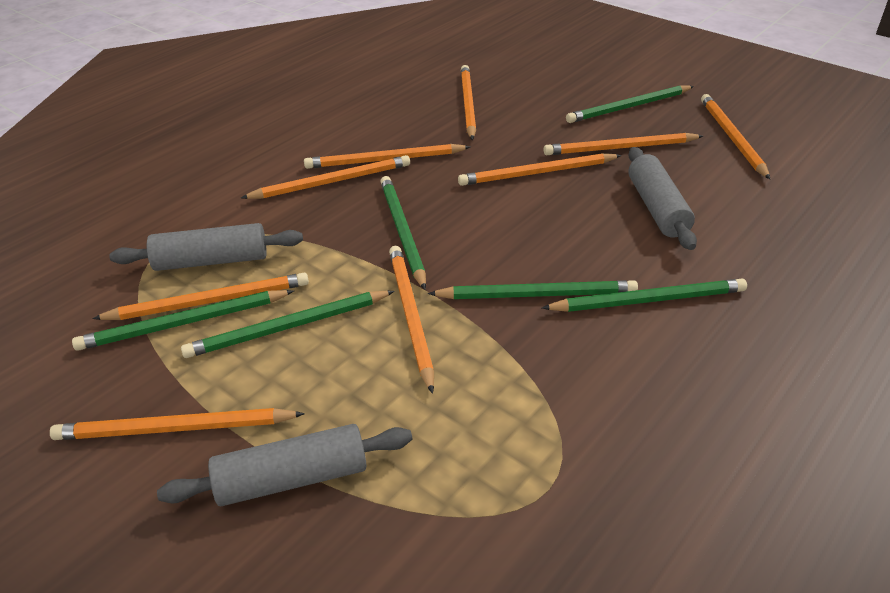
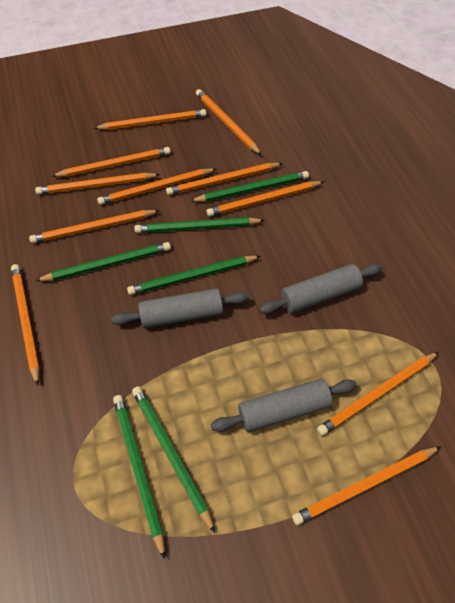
orange pencil: 9 -> 11

